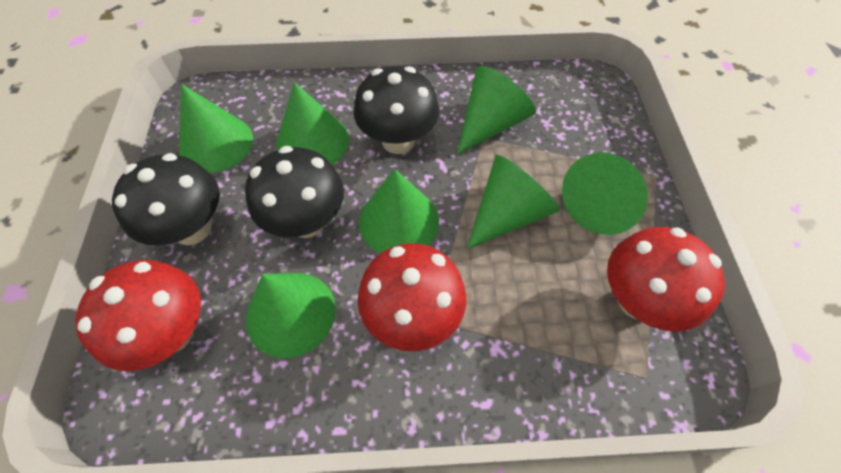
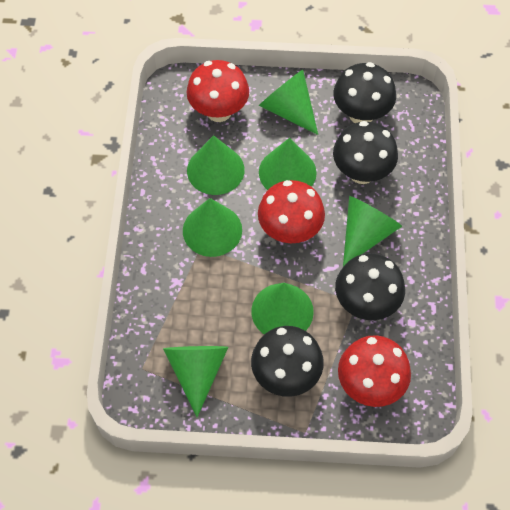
black mushroom: 3 -> 4

